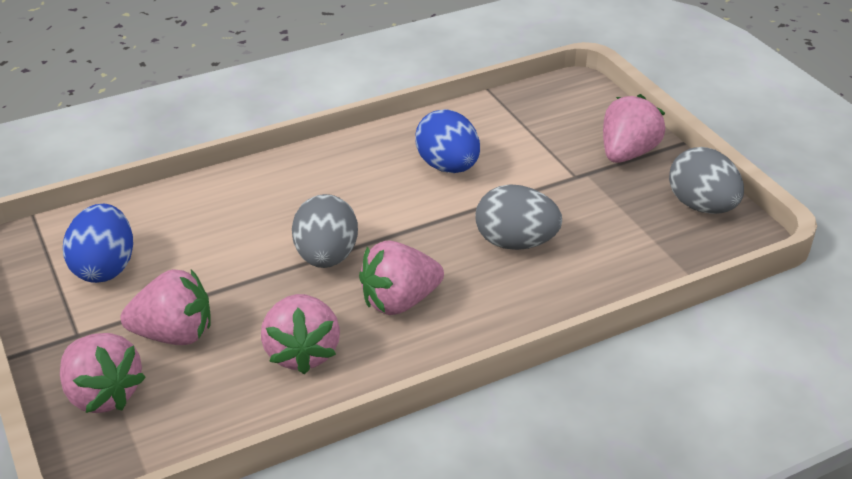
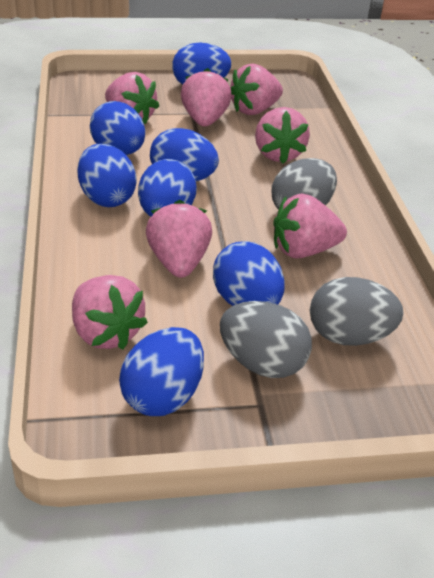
blue egg: 2 -> 7
pink strawberry: 5 -> 7

